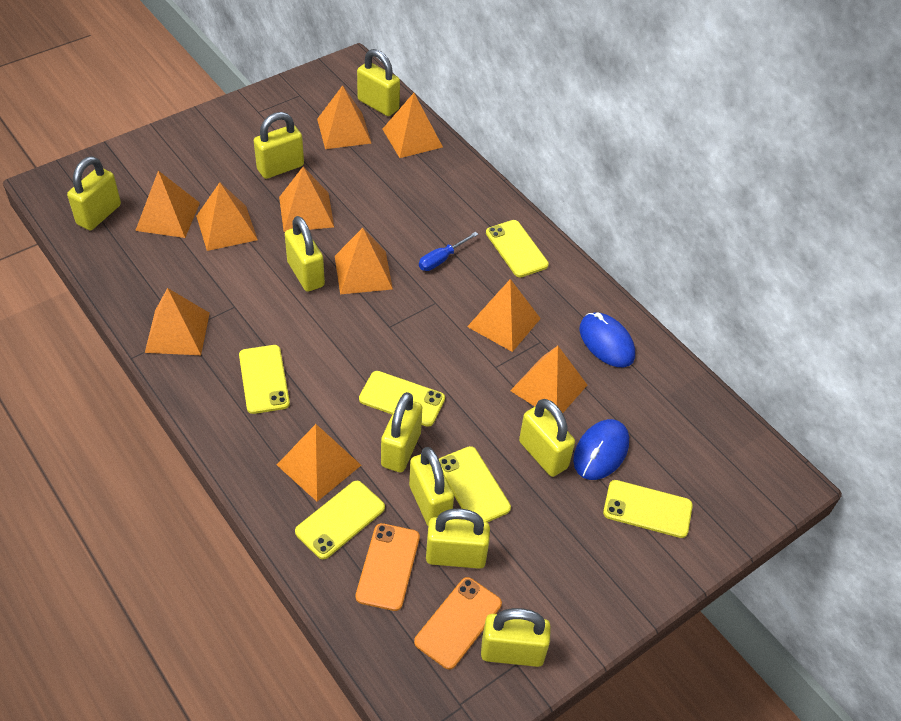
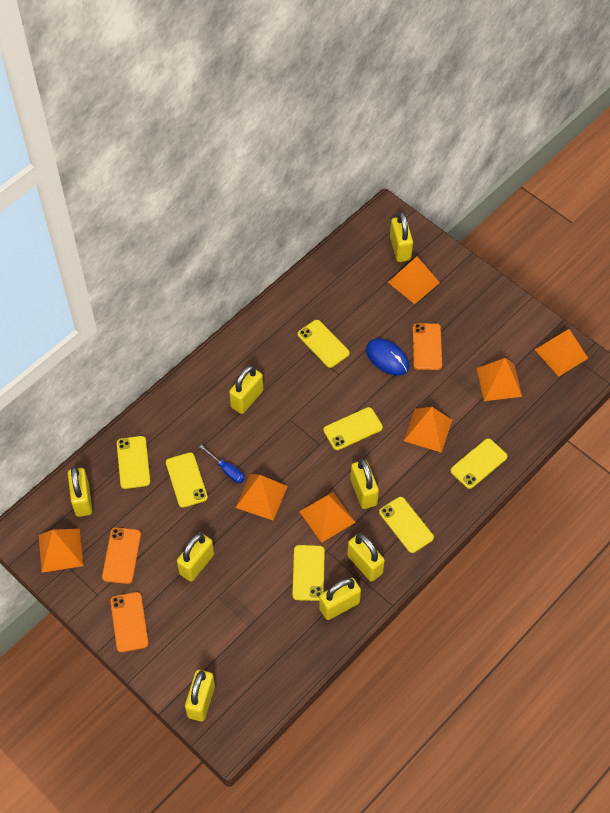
blue mouse: 2 -> 1
orange phone: 2 -> 3
orange pyramid: 10 -> 7
yellow padlock: 9 -> 8
yellow phone: 6 -> 7

